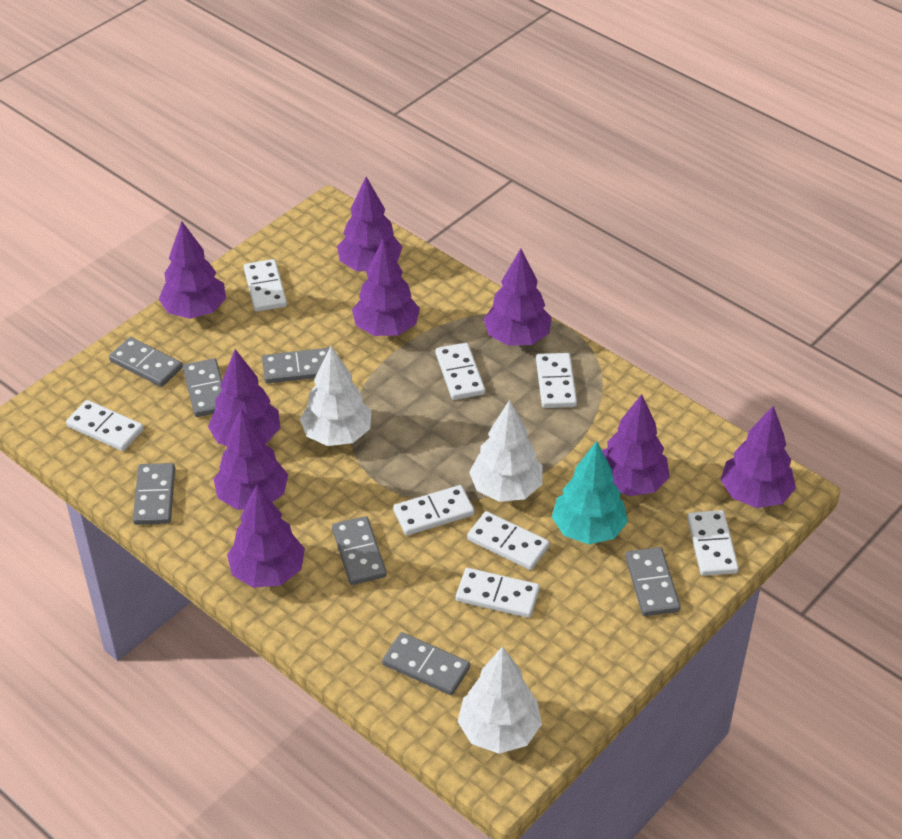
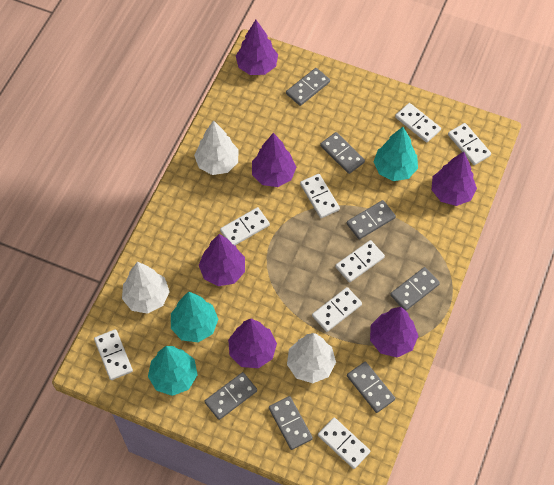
purple tree: 9 -> 6
turquoise tree: 1 -> 3

